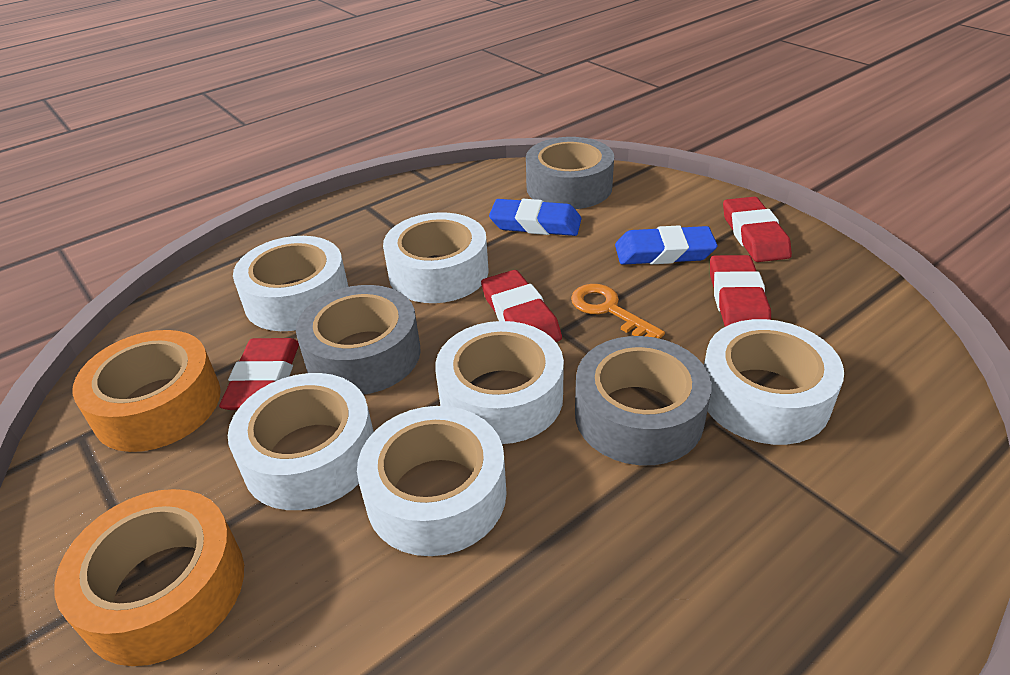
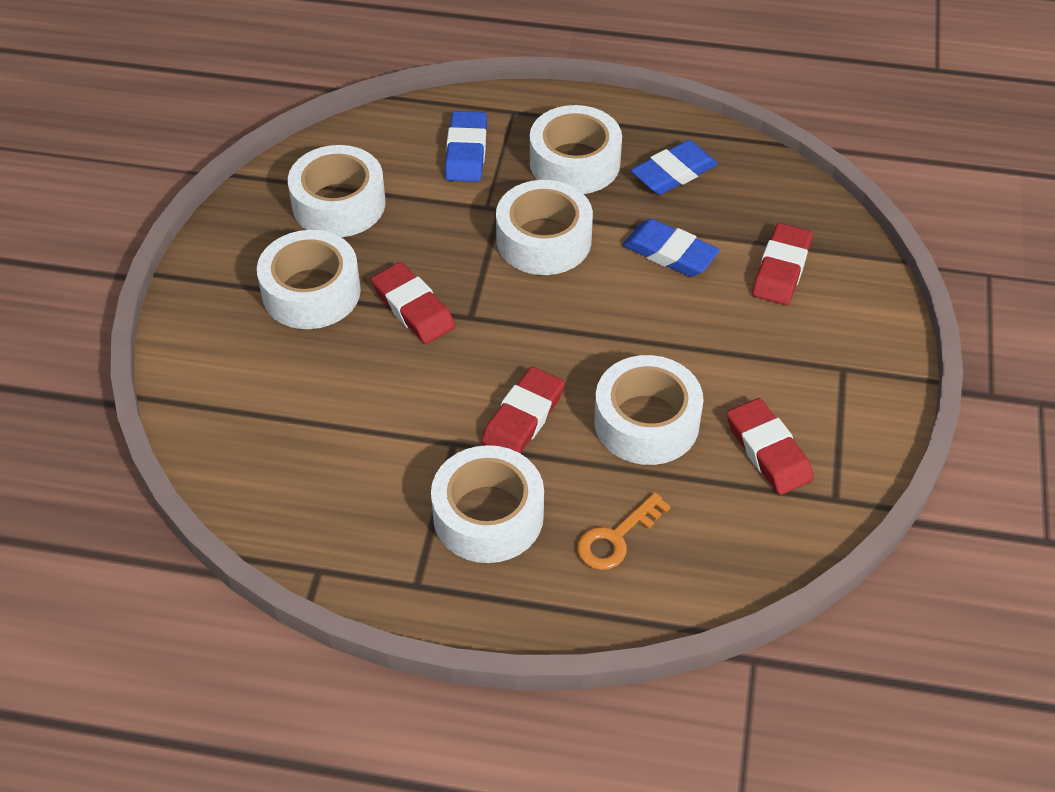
blue eraser: 2 -> 3
grey tape: 3 -> 0
orange tape: 2 -> 0

